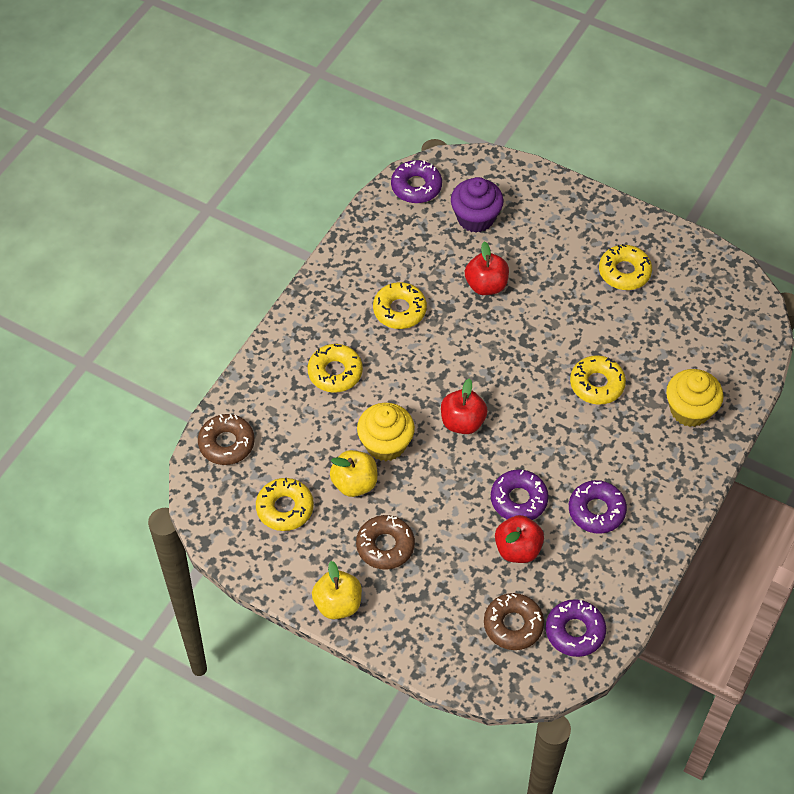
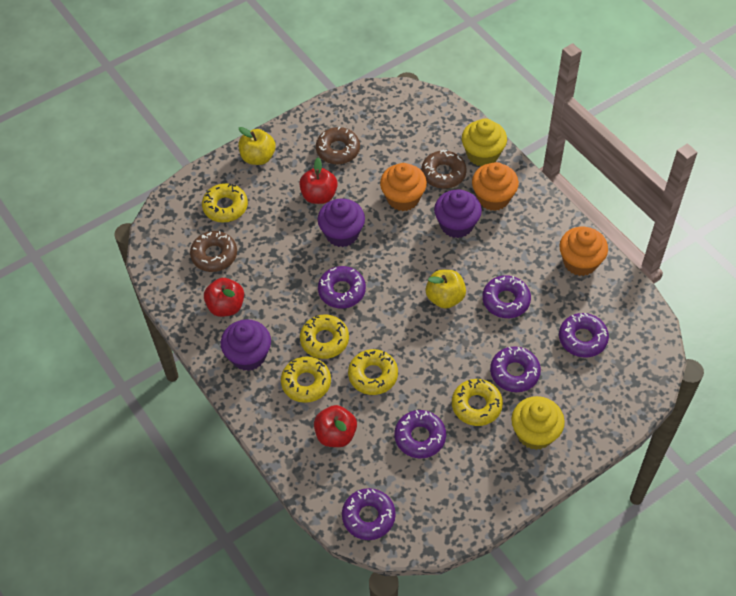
orange cupcake: 0 -> 3
purple cupcake: 1 -> 3
purple donut: 4 -> 6

